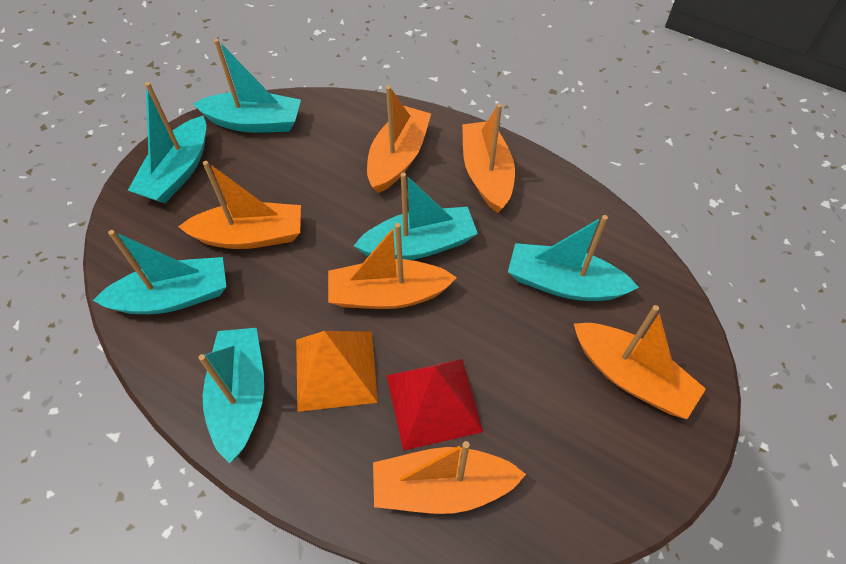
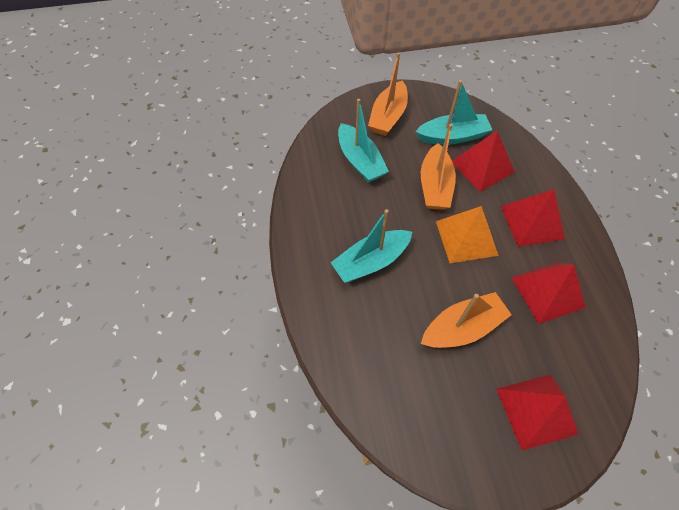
orange boat: 6 -> 3
red pyramid: 1 -> 4
turquoise boat: 6 -> 3

